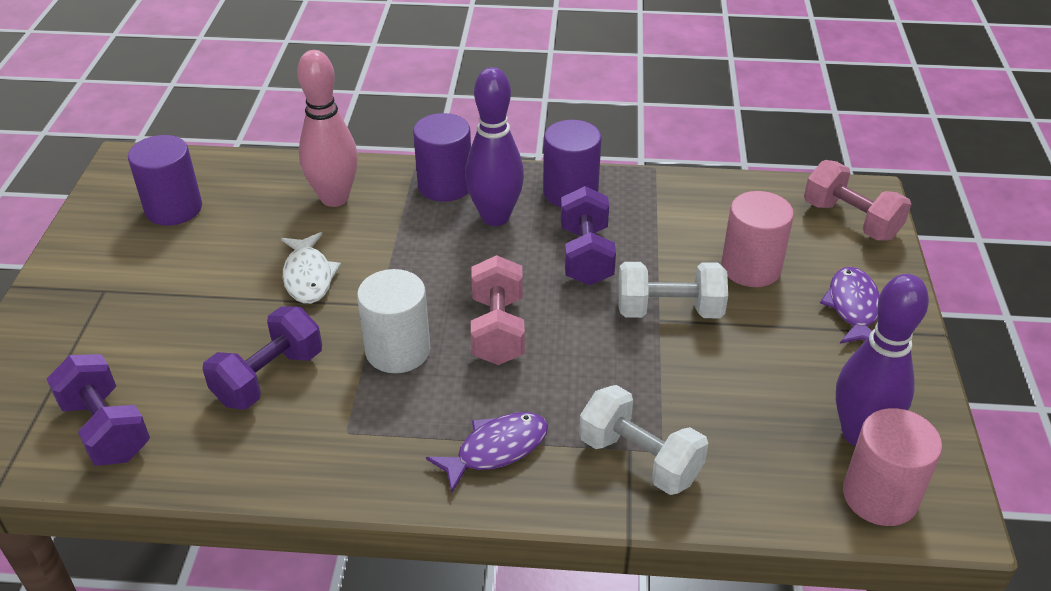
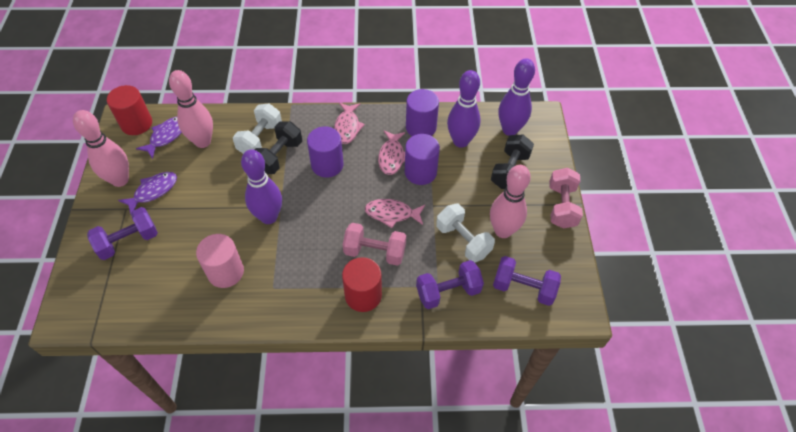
black dumbbell: 0 -> 2
pink bowling pin: 1 -> 3
pink cylinder: 2 -> 1
pink fish: 0 -> 3
purple bowling pin: 2 -> 3
red cylinder: 0 -> 2
white cylinder: 1 -> 0
white fish: 1 -> 0

